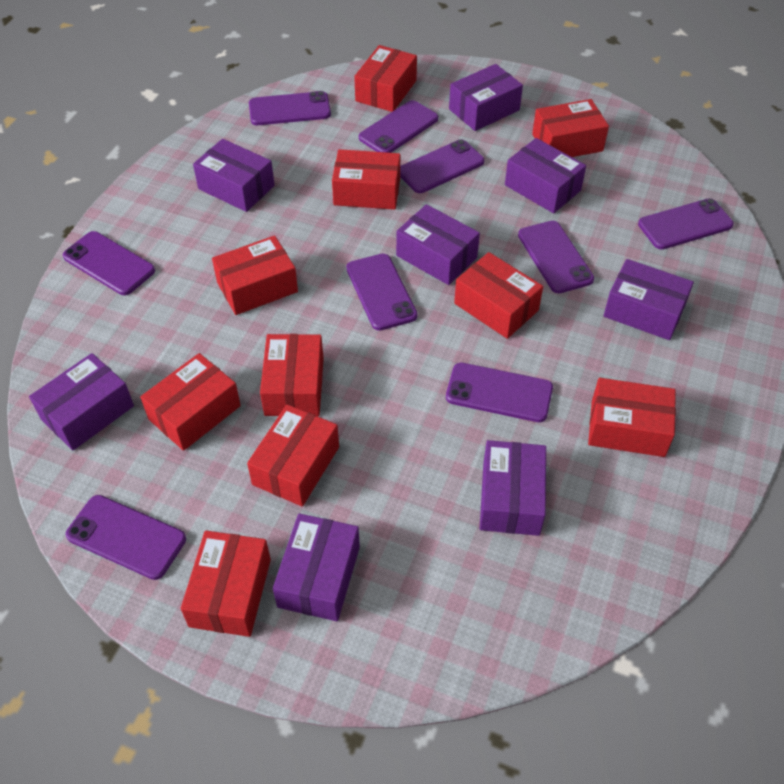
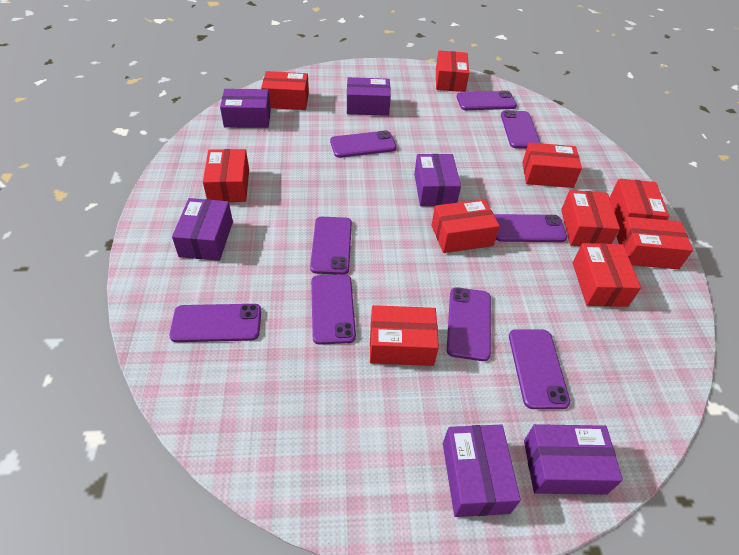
purple box: 8 -> 6

